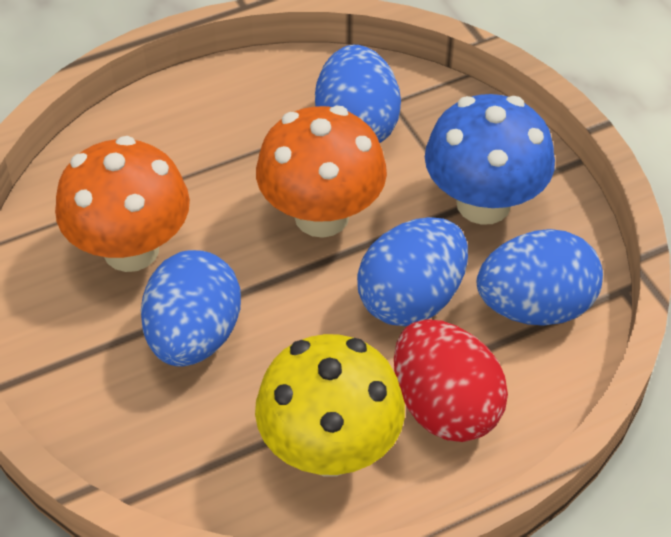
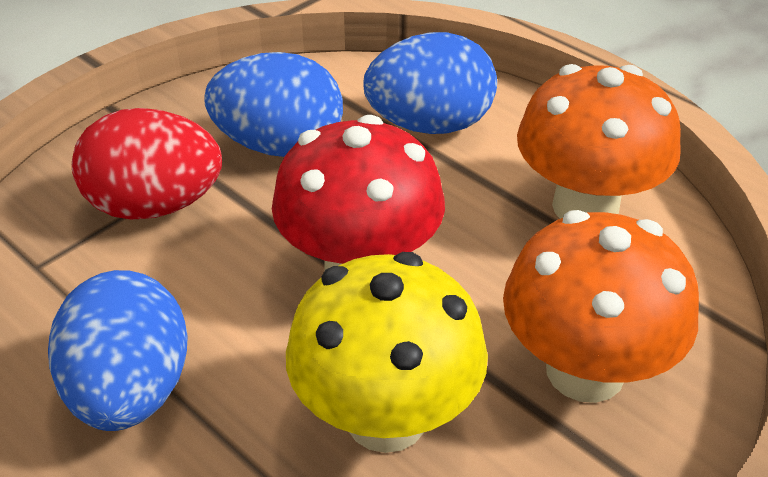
blue egg: 4 -> 3
blue mushroom: 1 -> 0
red mushroom: 0 -> 1

